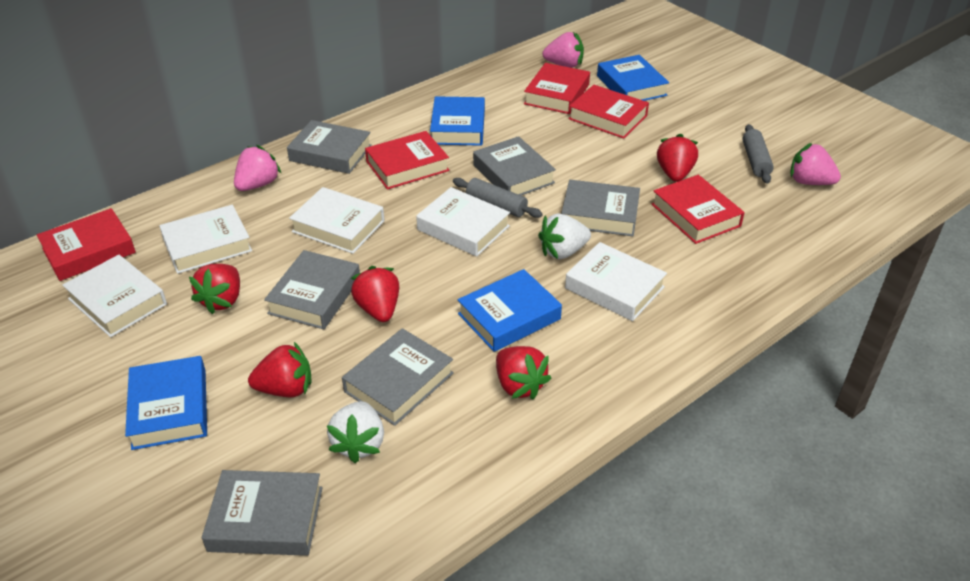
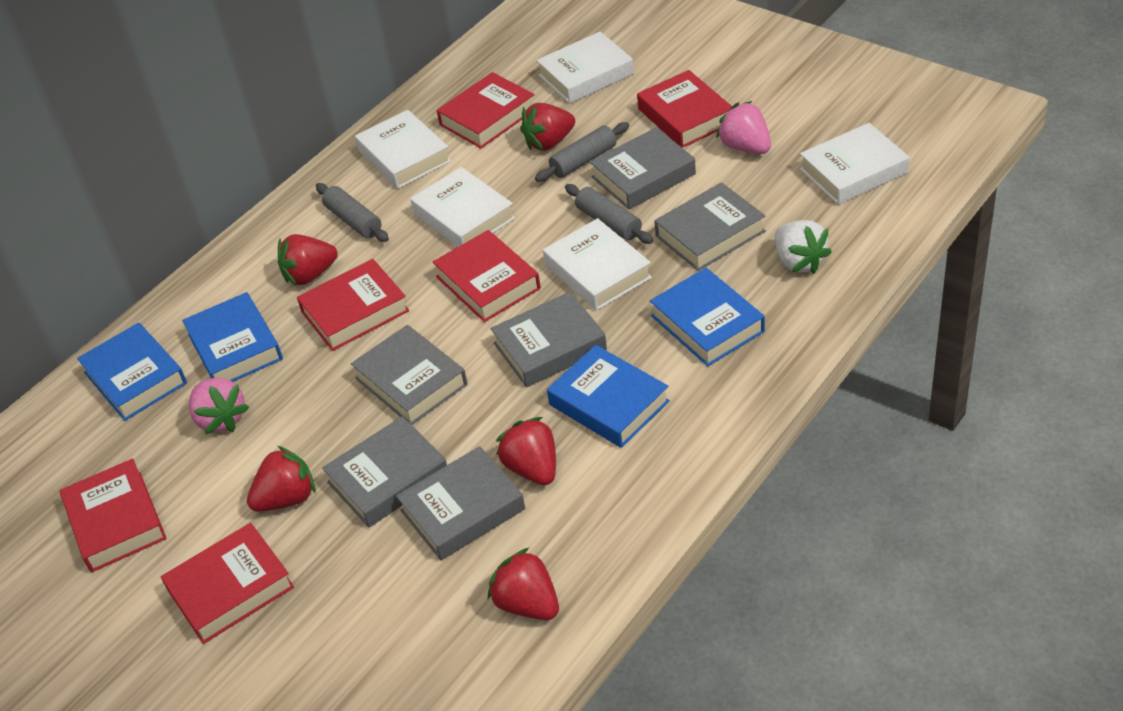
grey rolling pin: 2 -> 3
pink strawberry: 3 -> 2
red book: 5 -> 6
white strawberry: 2 -> 1

